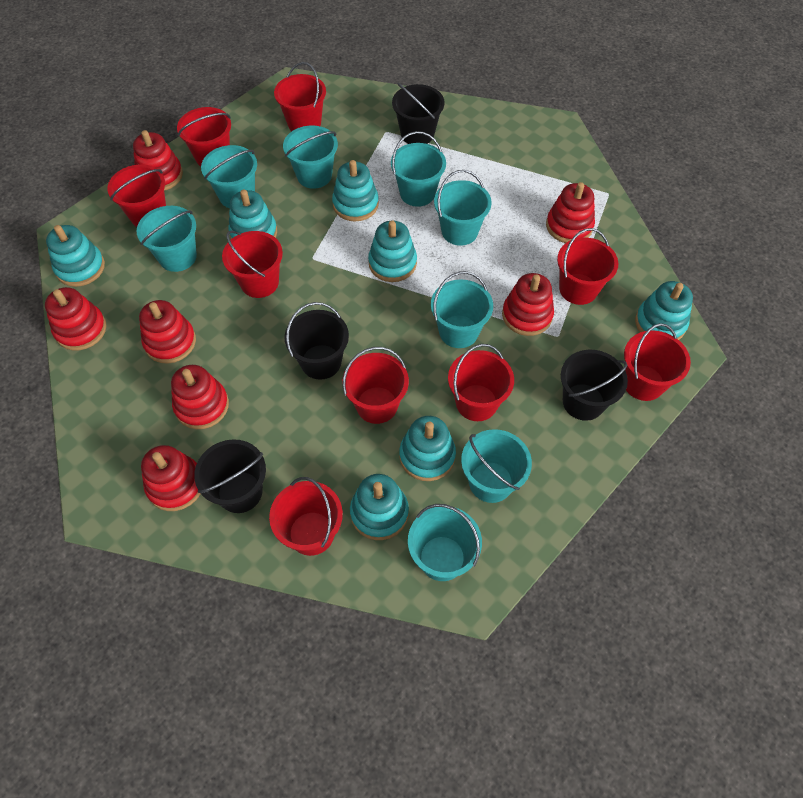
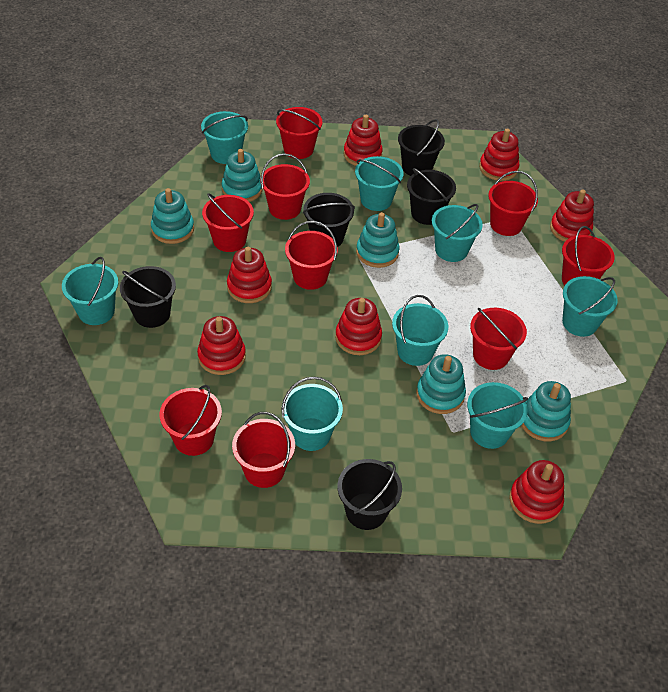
black bucket: 4 -> 5
turquoise stacking toy: 7 -> 5

